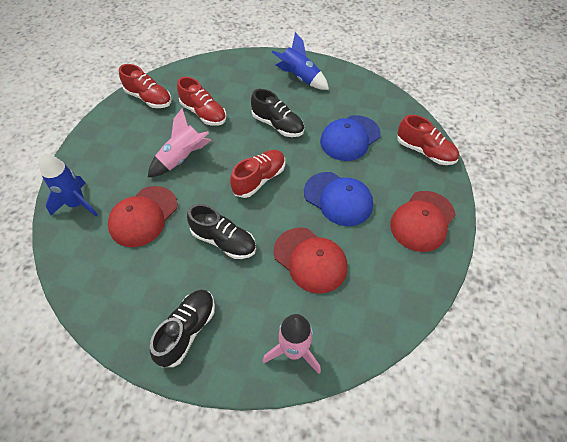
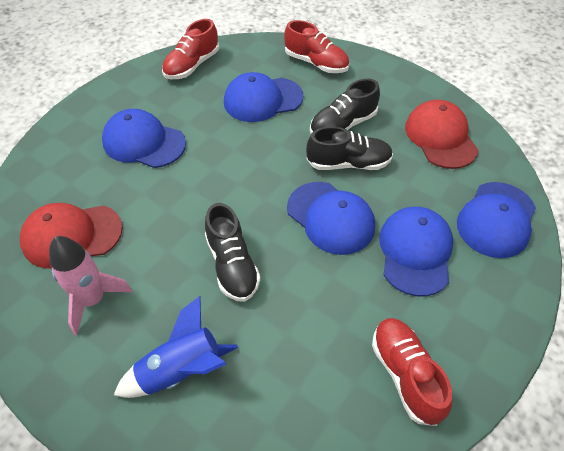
blue cap: 2 -> 5
blue rocket: 2 -> 1
pink rocket: 2 -> 1
red cap: 3 -> 2
red shoe: 4 -> 3

